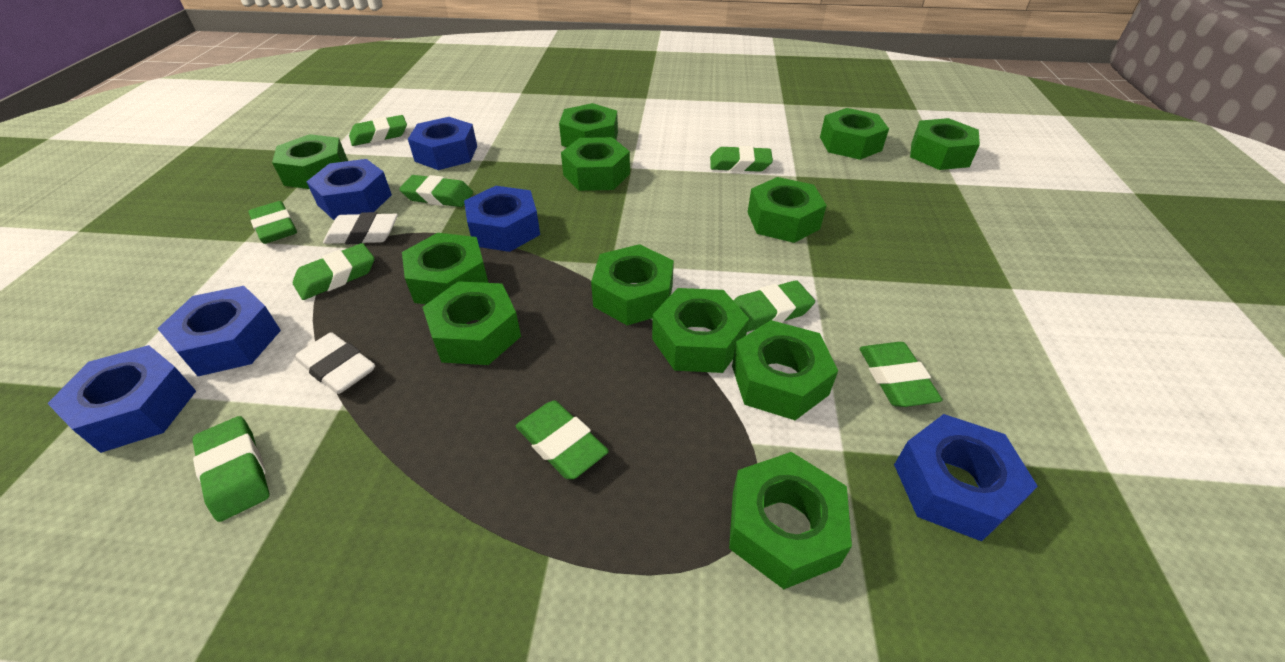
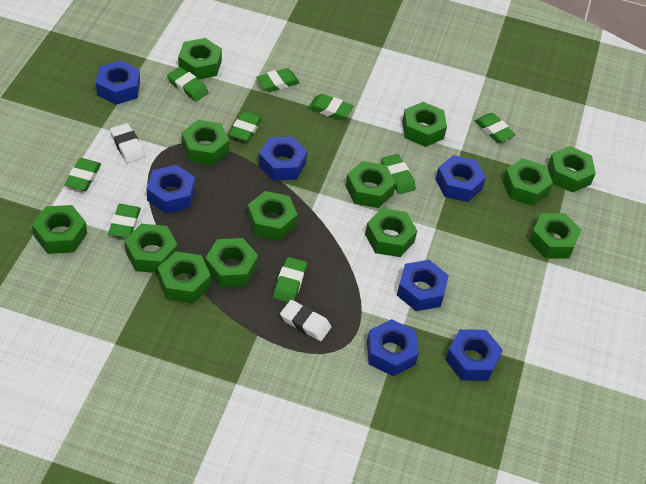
blue nut: 6 -> 7
green nut: 12 -> 13

